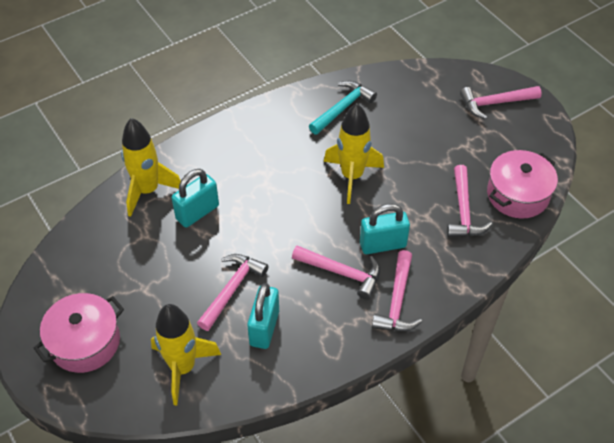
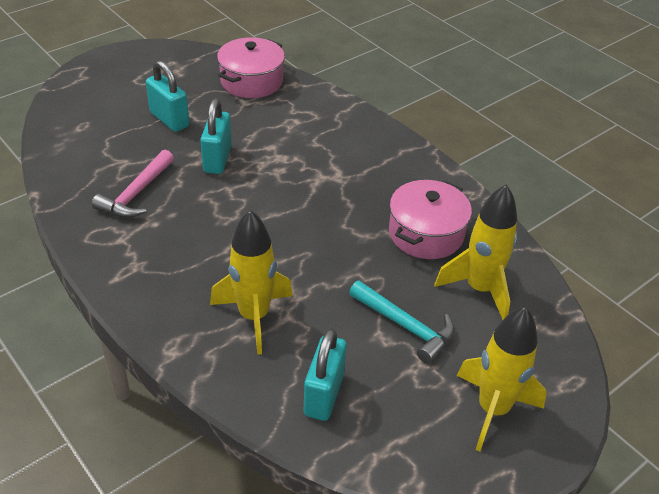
pink hammer: 5 -> 1

